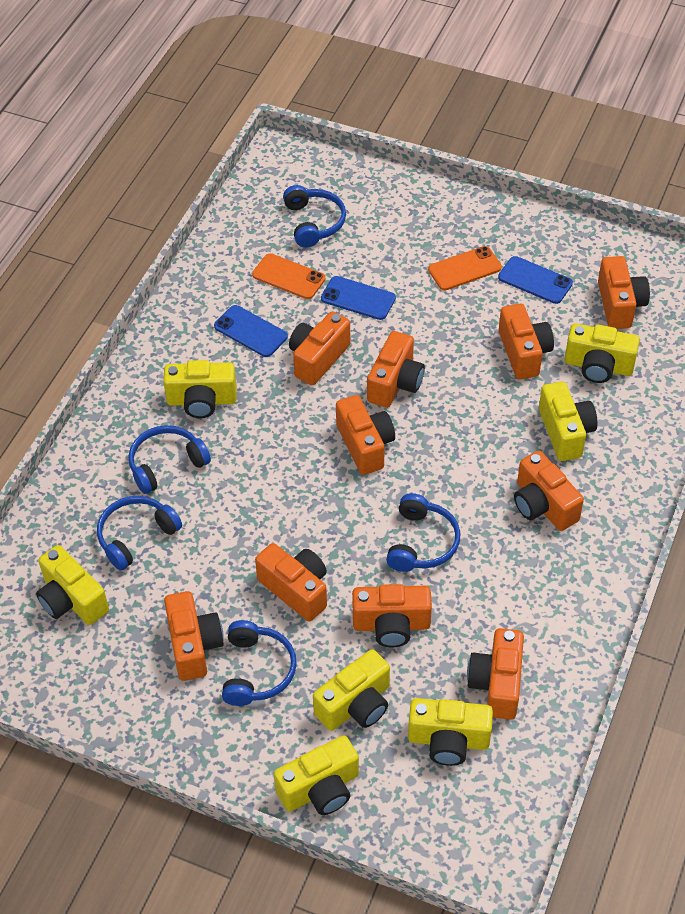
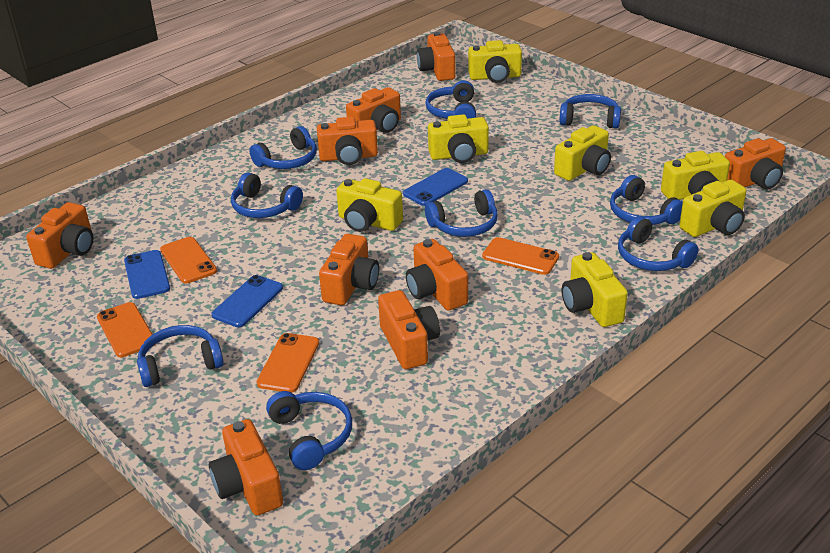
blue headphones: 5 -> 9
orange camera: 10 -> 9
orange phone: 2 -> 4

